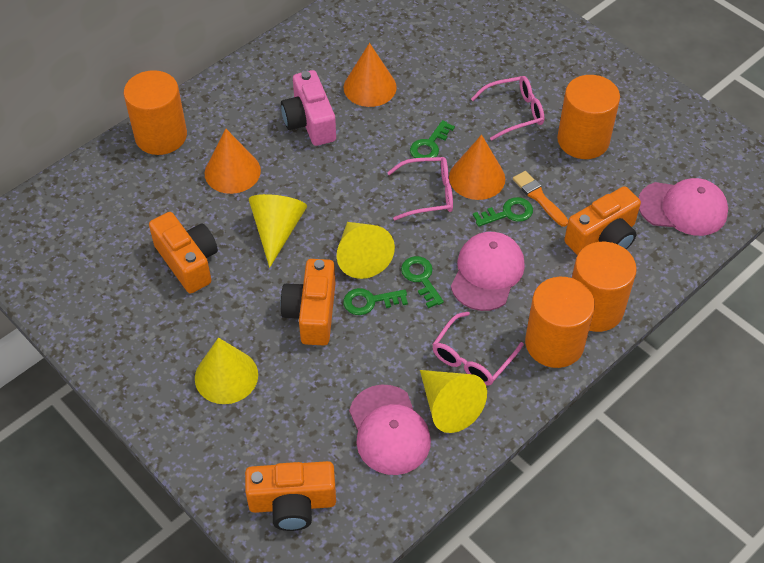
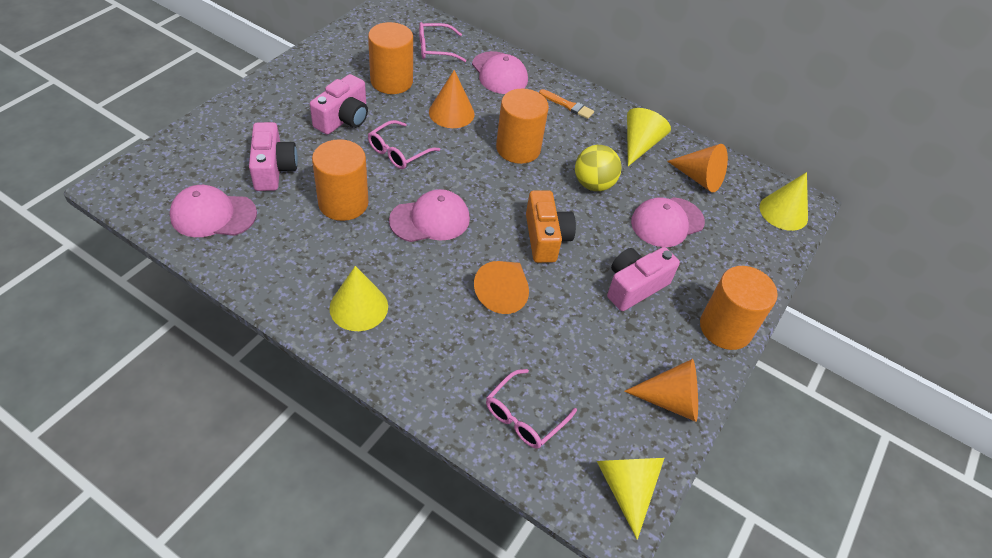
green key: 4 -> 0
orange camera: 4 -> 1
orange cone: 3 -> 4
pink camera: 1 -> 3
pink cap: 3 -> 4
yellow ball: 0 -> 1

